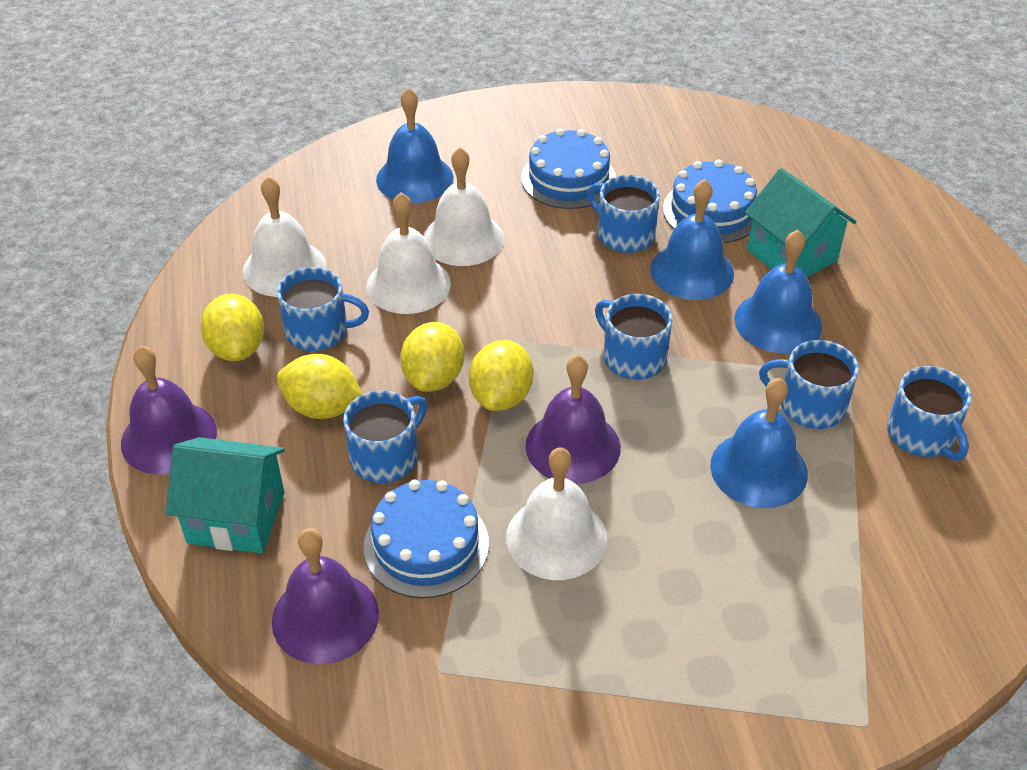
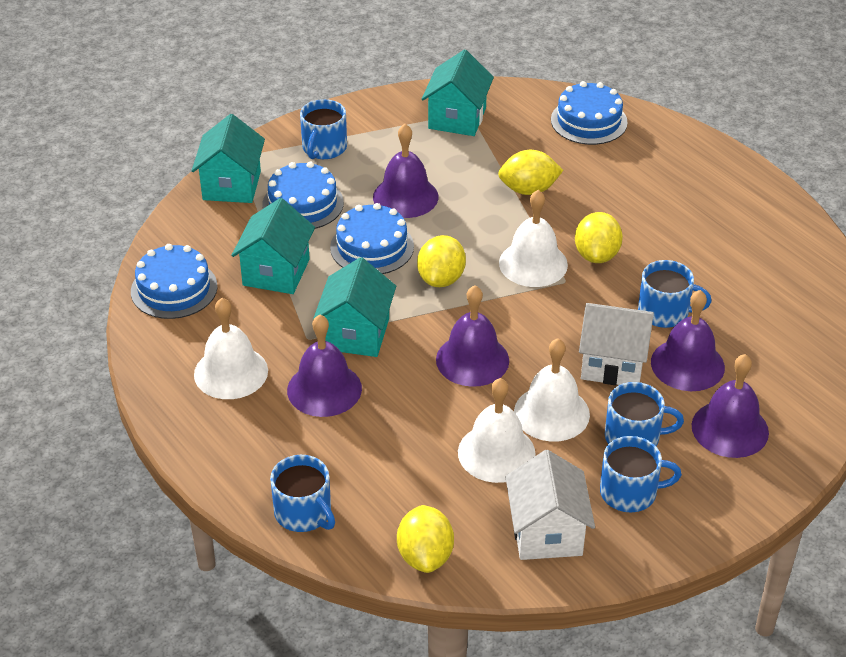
blue bell: 4 -> 0
blue cake: 3 -> 4
blue mug: 6 -> 5
purple bell: 3 -> 5
turquoise house: 2 -> 4
white house: 0 -> 2

